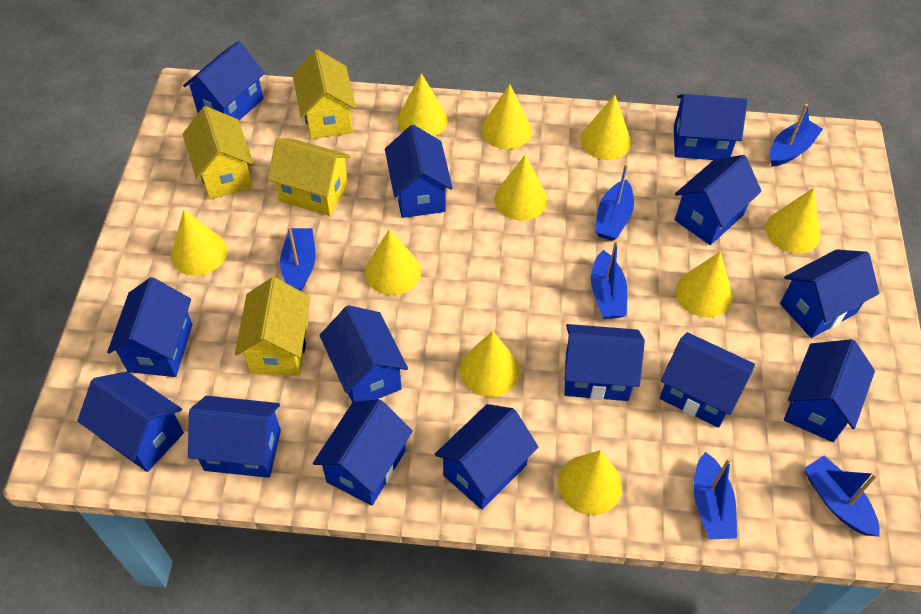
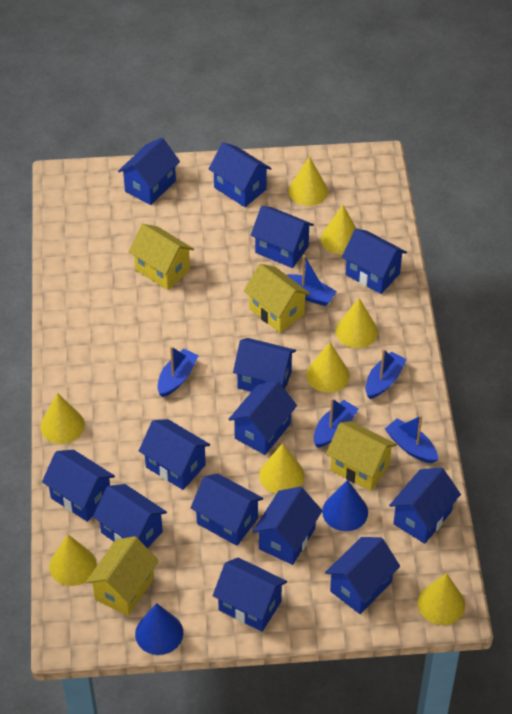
blue boat: 6 -> 5
blue cone: 0 -> 2
yellow cone: 10 -> 8

